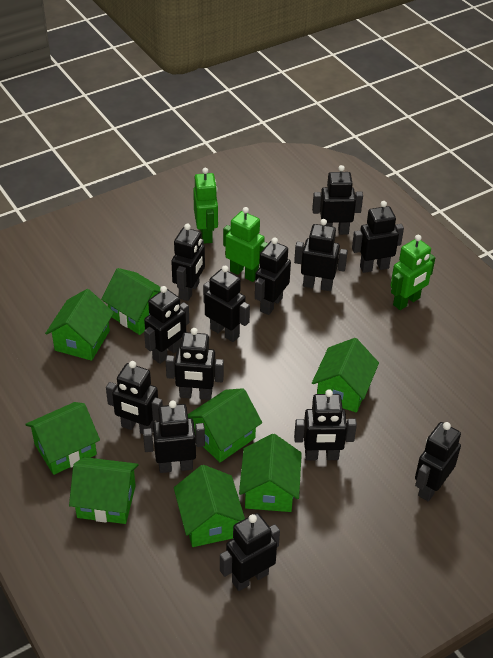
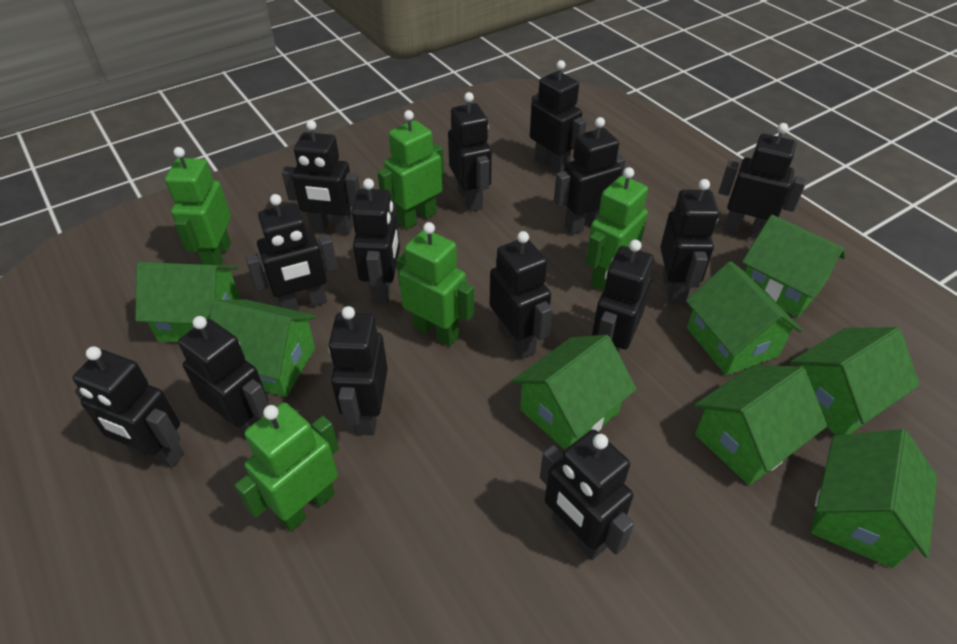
black robot: 13 -> 14
green robot: 3 -> 5

